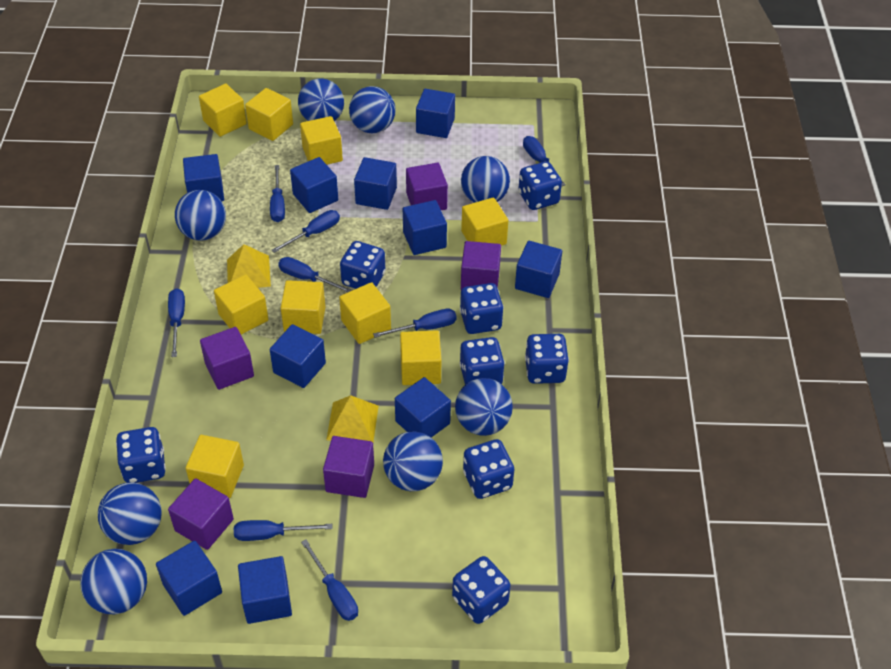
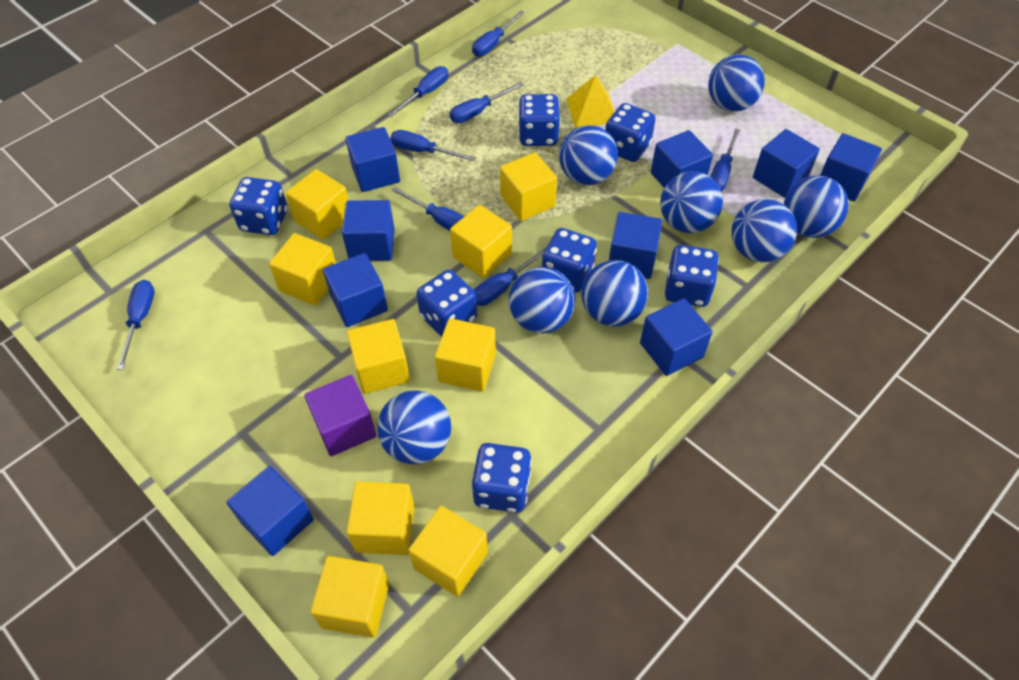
blue cube: 10 -> 9
blue dice: 8 -> 7
purple cube: 5 -> 1
yellow pyramid: 2 -> 1

